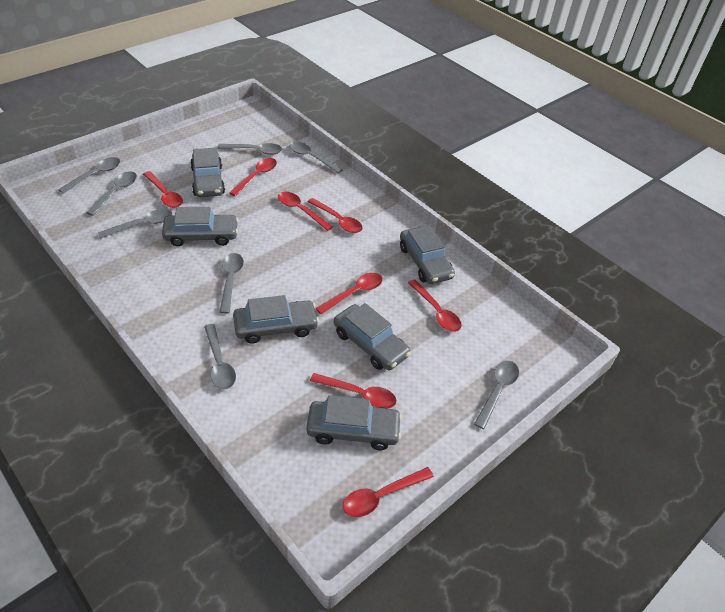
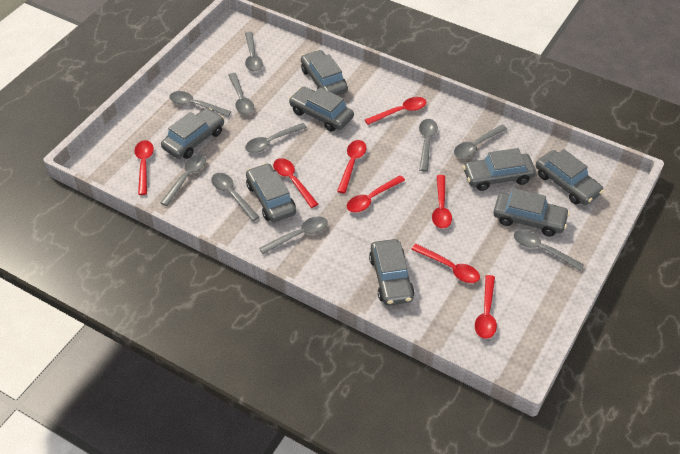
grey car: 6 -> 8
grey spoon: 8 -> 10

